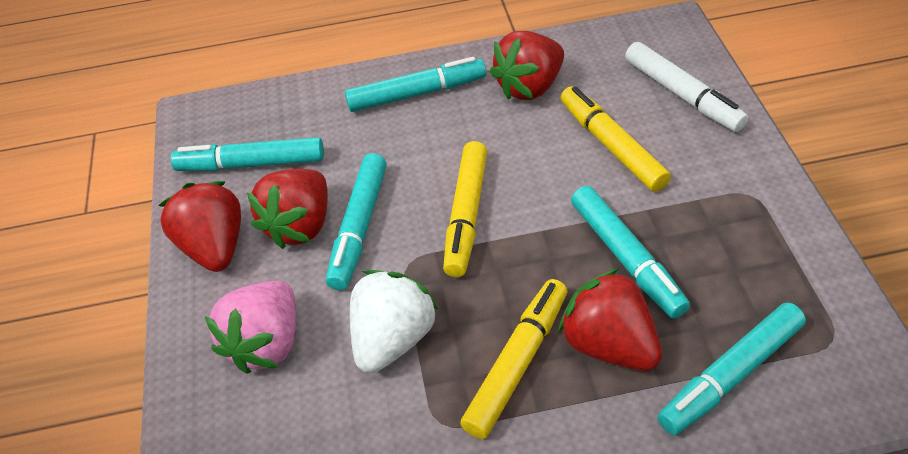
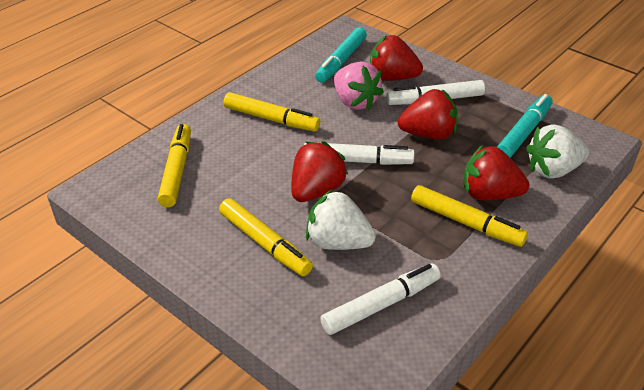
turquoise marker: 5 -> 2
white marker: 1 -> 3
white strawberry: 1 -> 2
yellow marker: 3 -> 4

